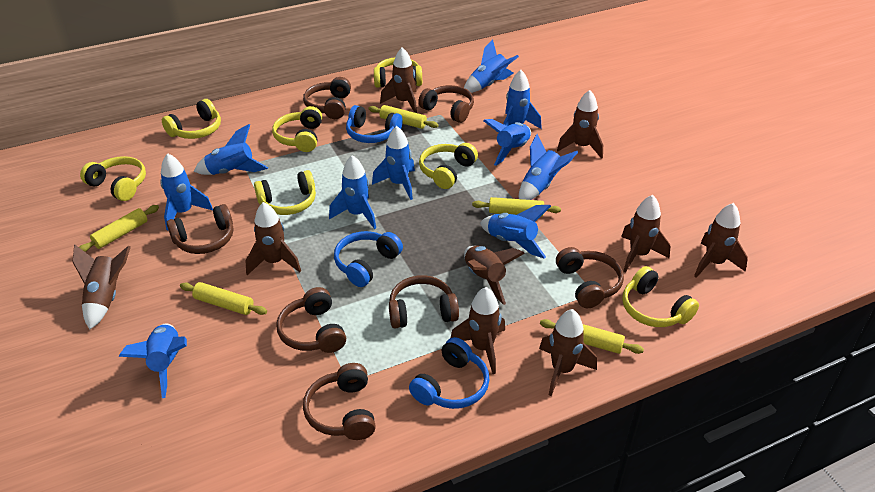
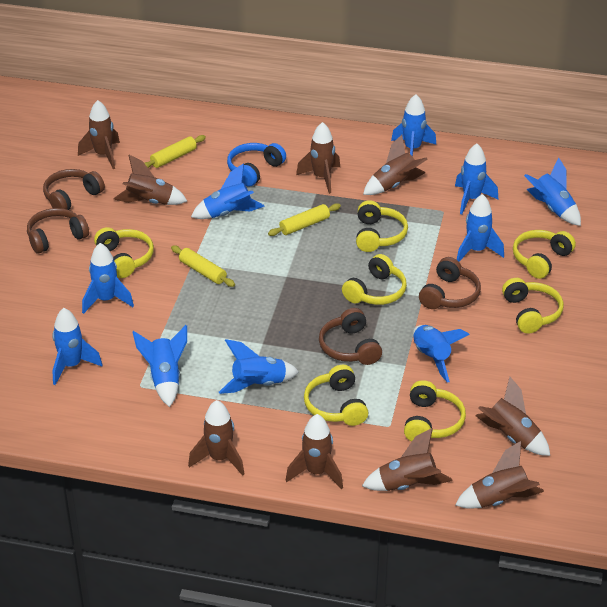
blue headphones: 3 -> 1
brown headphones: 7 -> 4
yellow rolling pin: 5 -> 3

